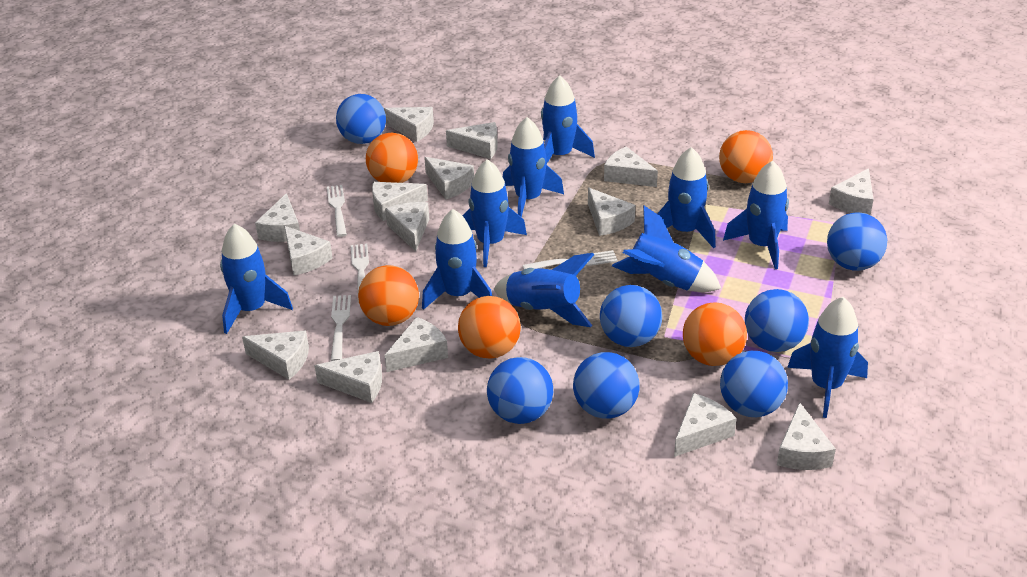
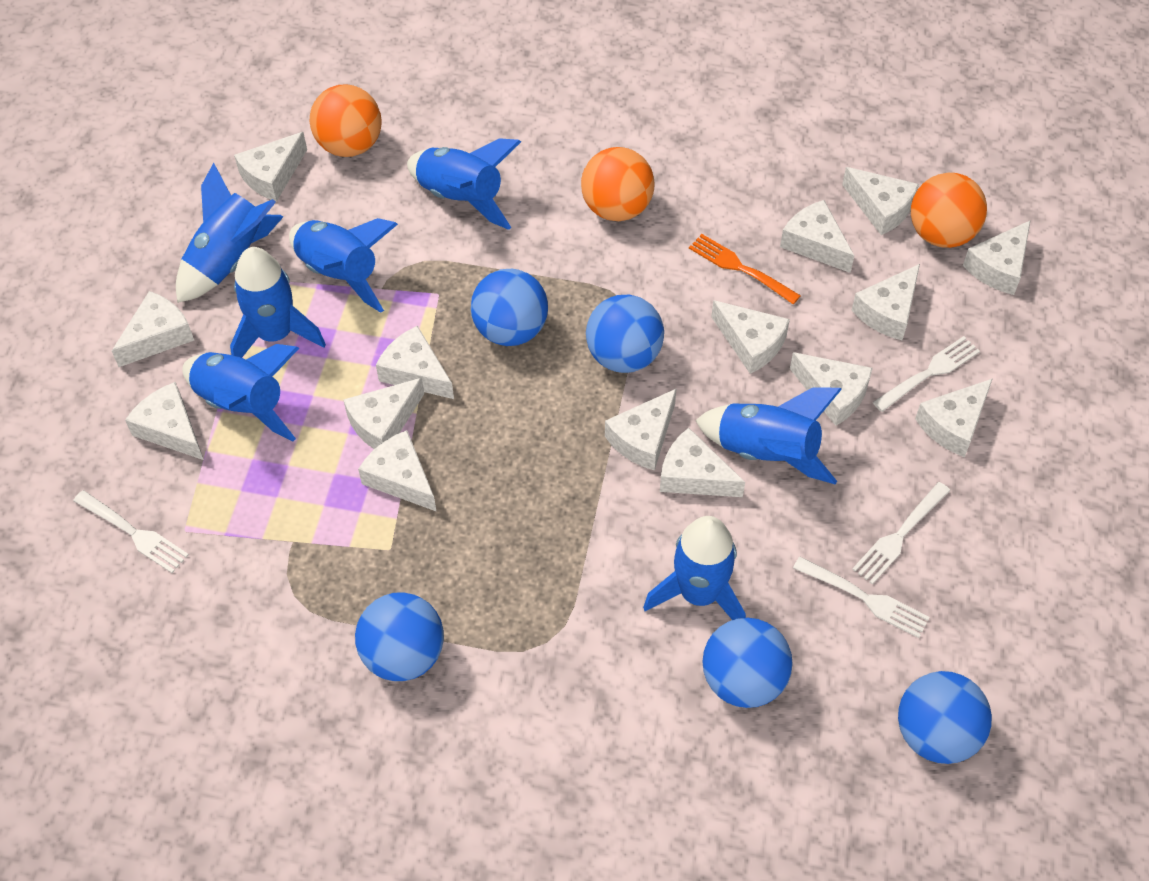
blue ball: 7 -> 5
blue rocket: 10 -> 7
orange ball: 5 -> 3
orange fork: 0 -> 1

